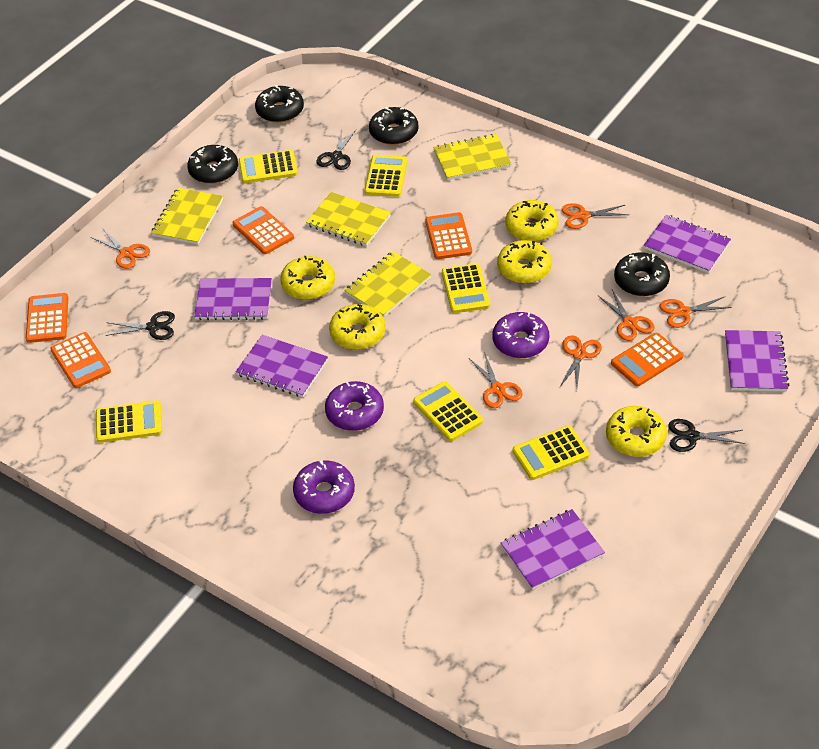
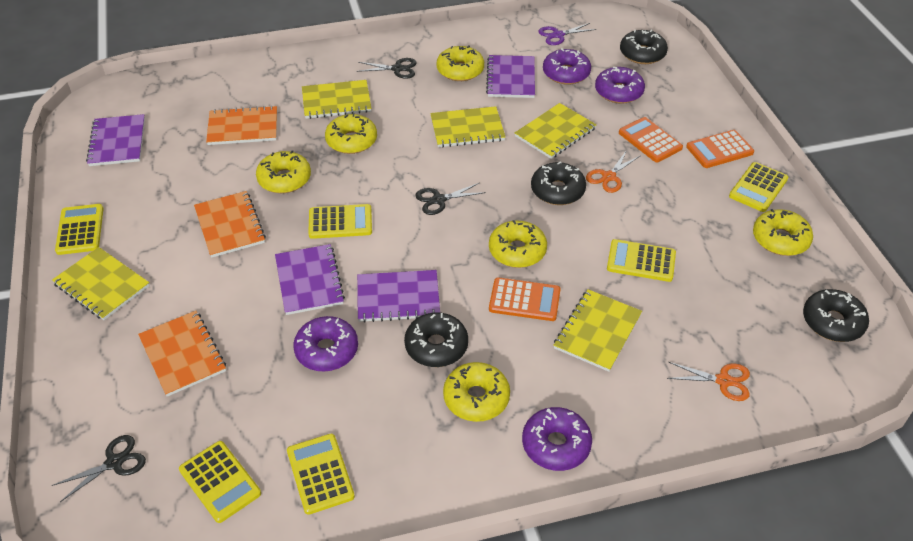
orange calculator: 5 -> 3
orange notebook: 0 -> 3
orange scissors: 6 -> 2
purple donut: 3 -> 4
purple notebook: 5 -> 4
purple scissors: 0 -> 1
yellow donut: 5 -> 6
yellow notebook: 4 -> 5

